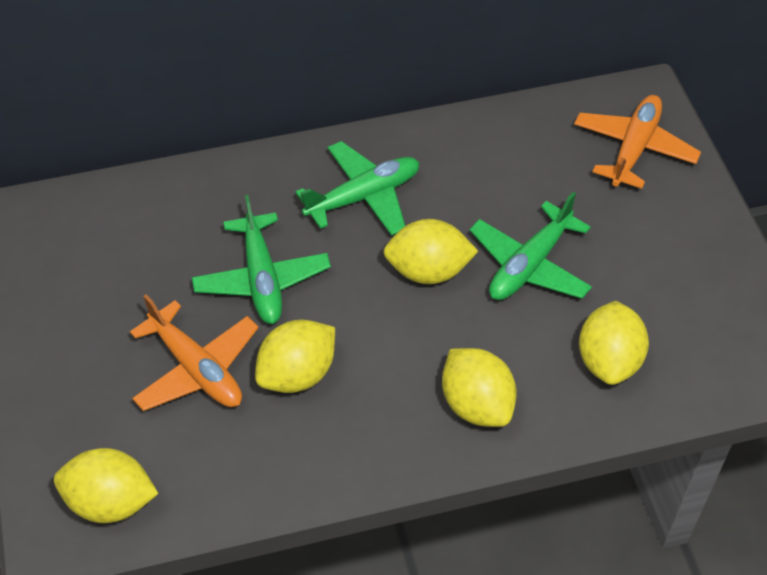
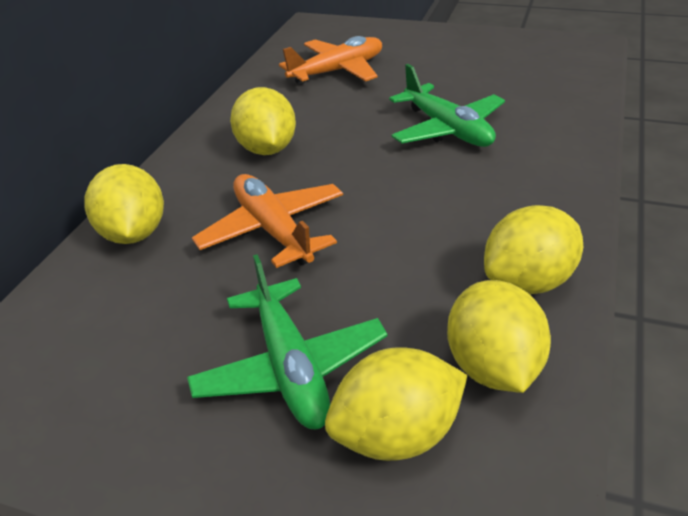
green plane: 3 -> 2

